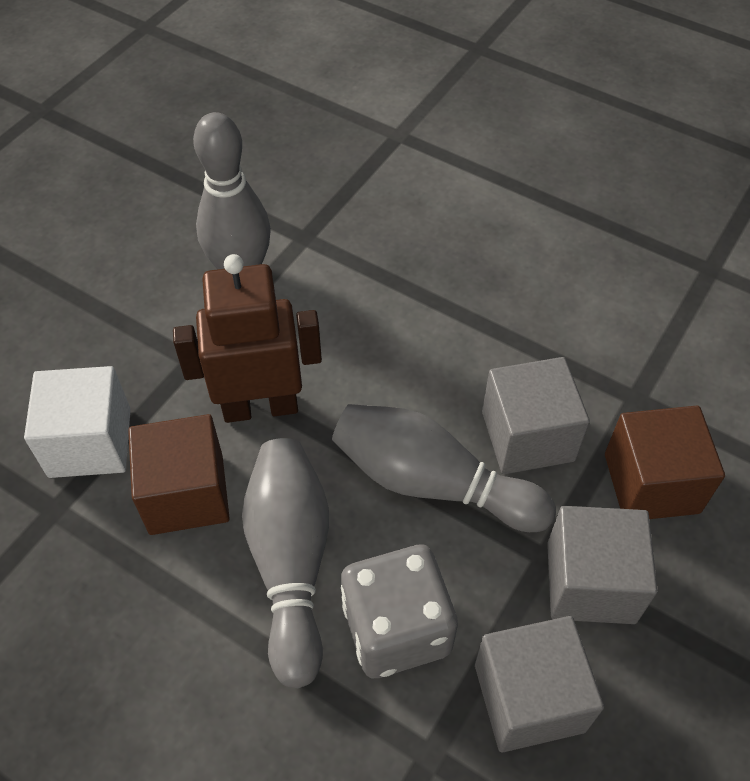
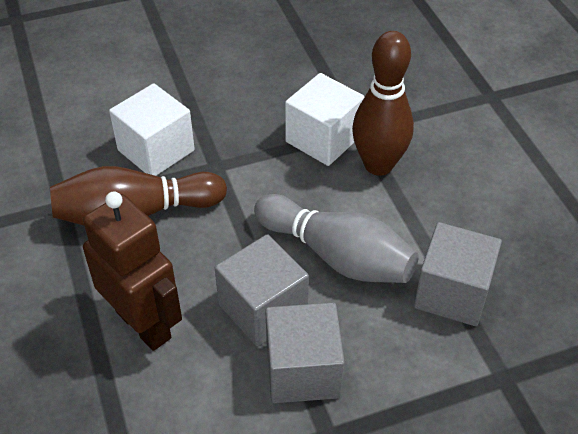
brown bowling pin: 0 -> 2
brown cube: 2 -> 0
grey bowling pin: 3 -> 1
grey dice: 1 -> 0
white cube: 1 -> 2

